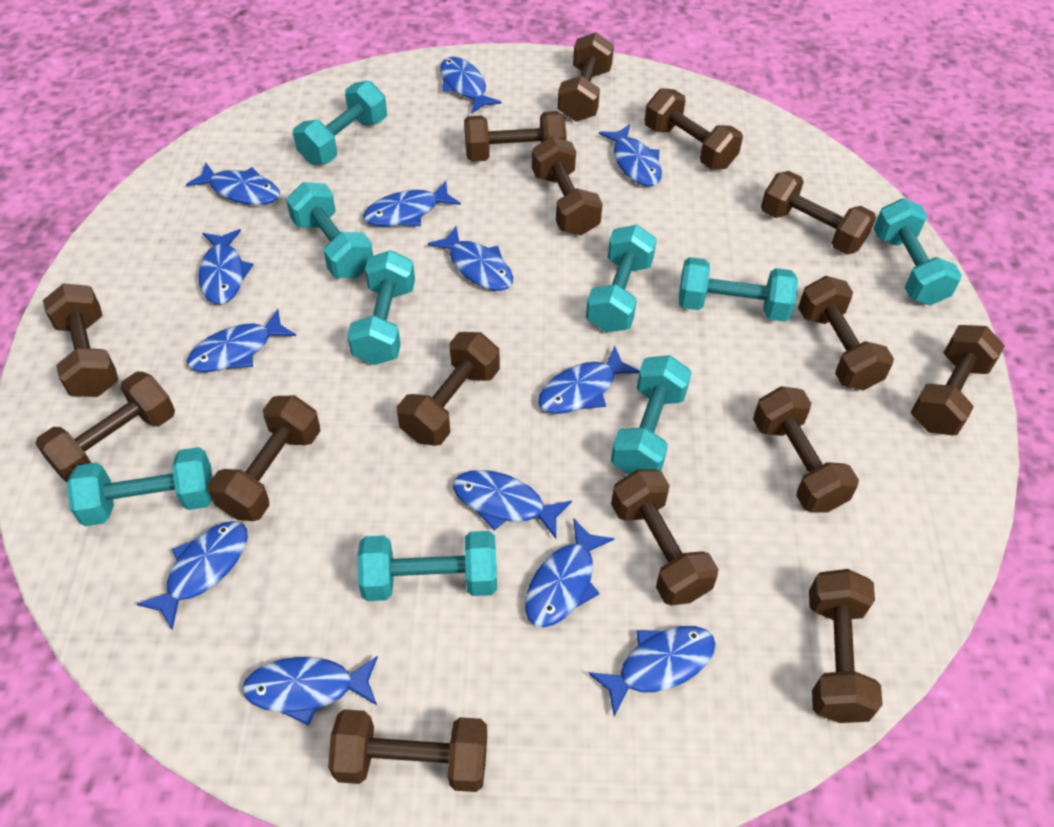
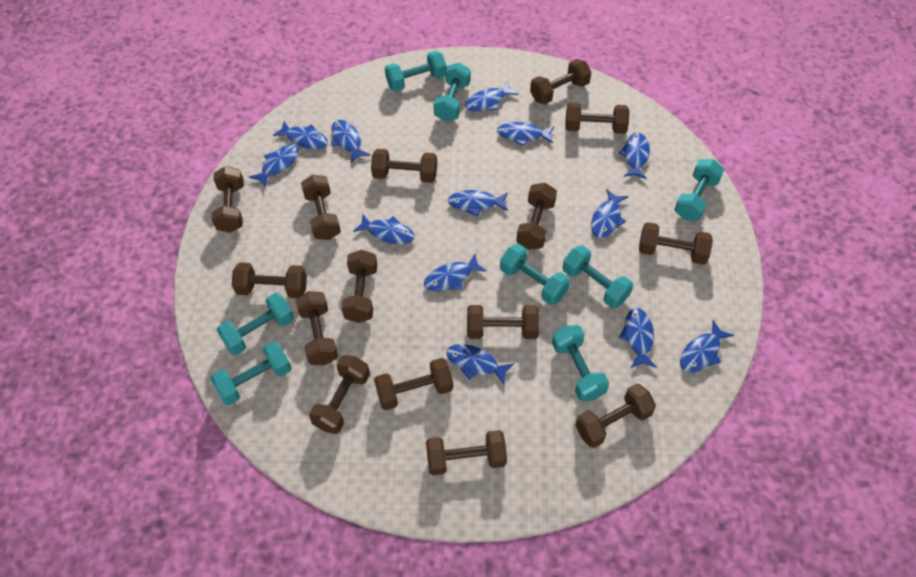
turquoise dumbbell: 9 -> 8

